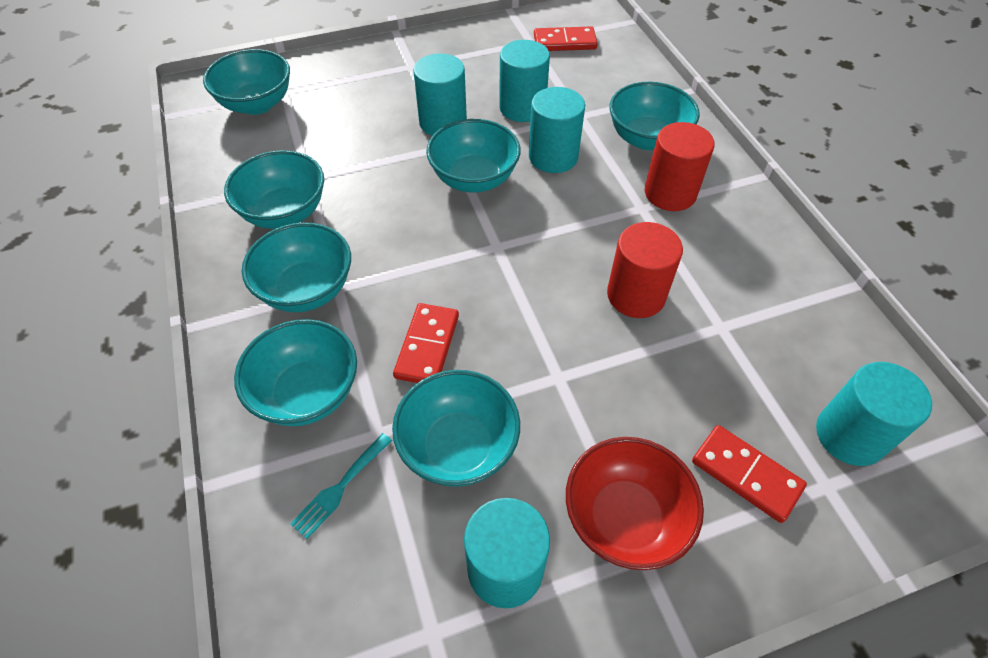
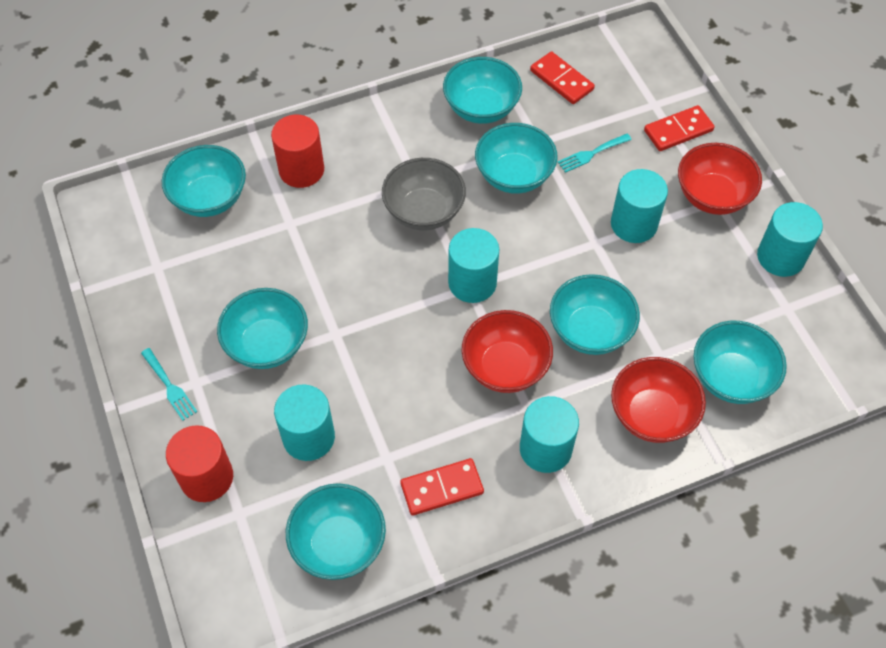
grey bowl: 0 -> 1
red bowl: 1 -> 3
turquoise fork: 1 -> 2

